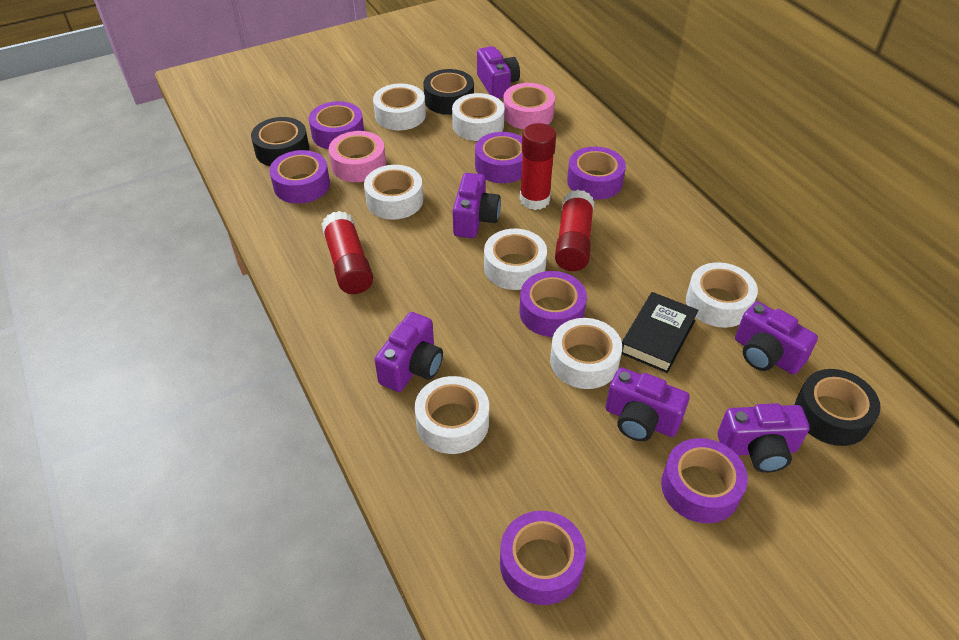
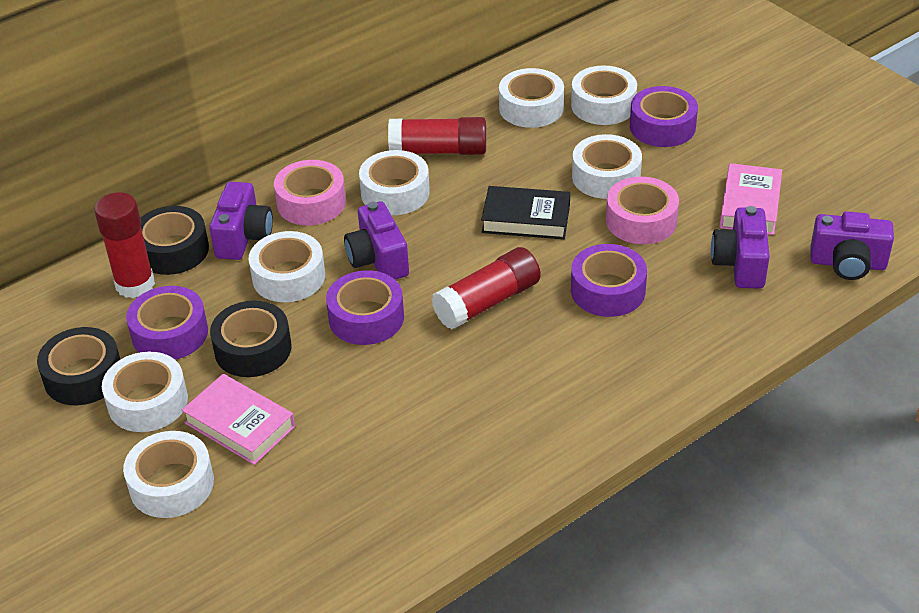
pink book: 0 -> 2
purple camera: 6 -> 4
purple tape: 7 -> 4

